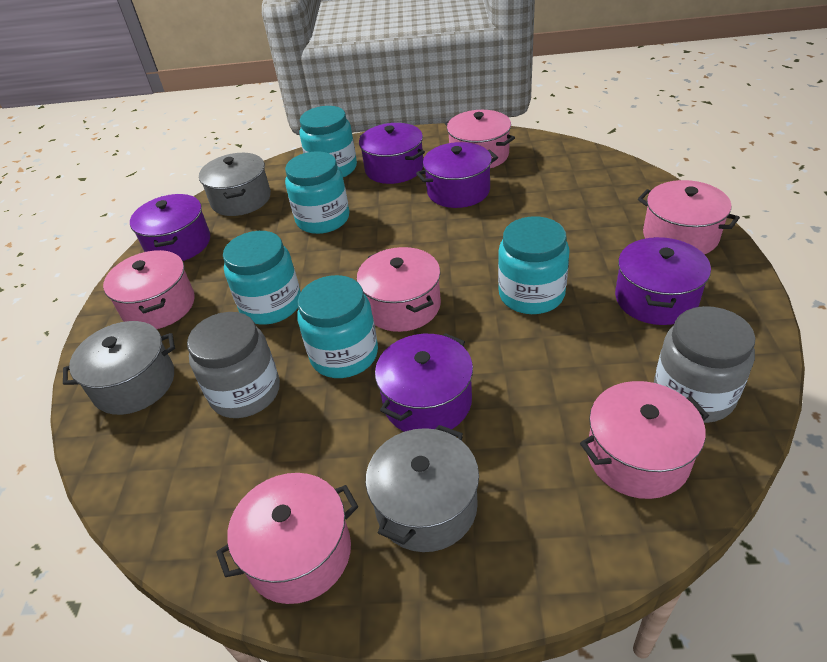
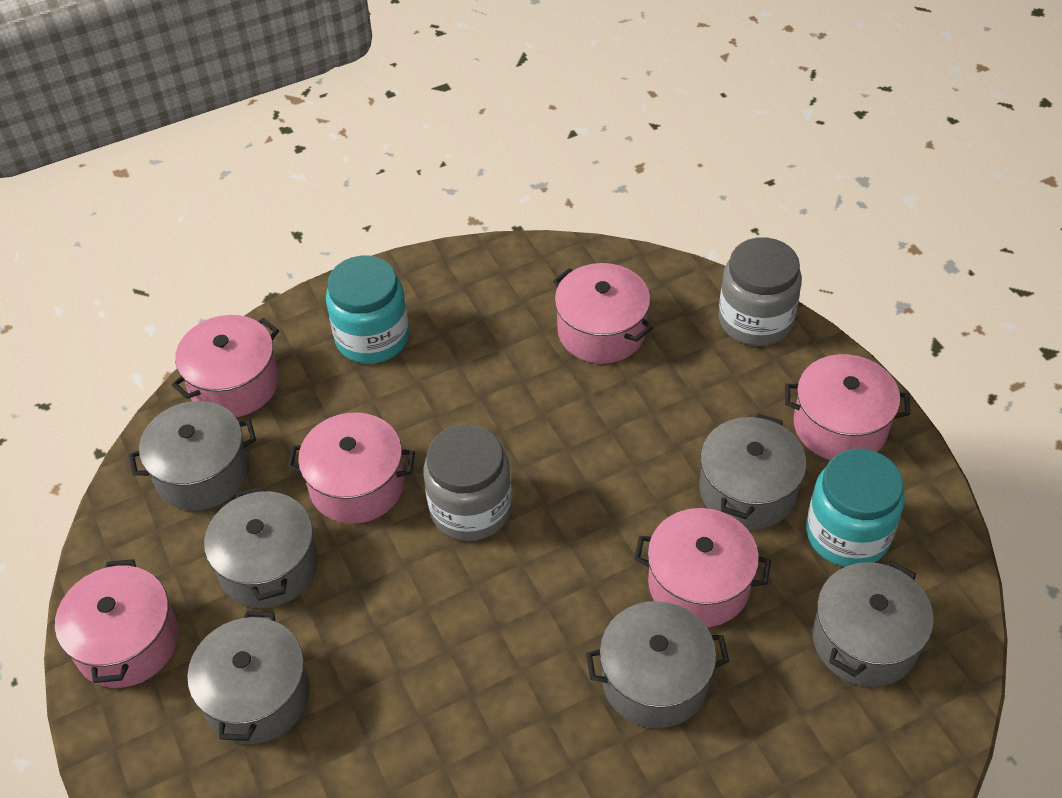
grey pot: 3 -> 6
purple pot: 5 -> 0
turquoise jar: 5 -> 2

